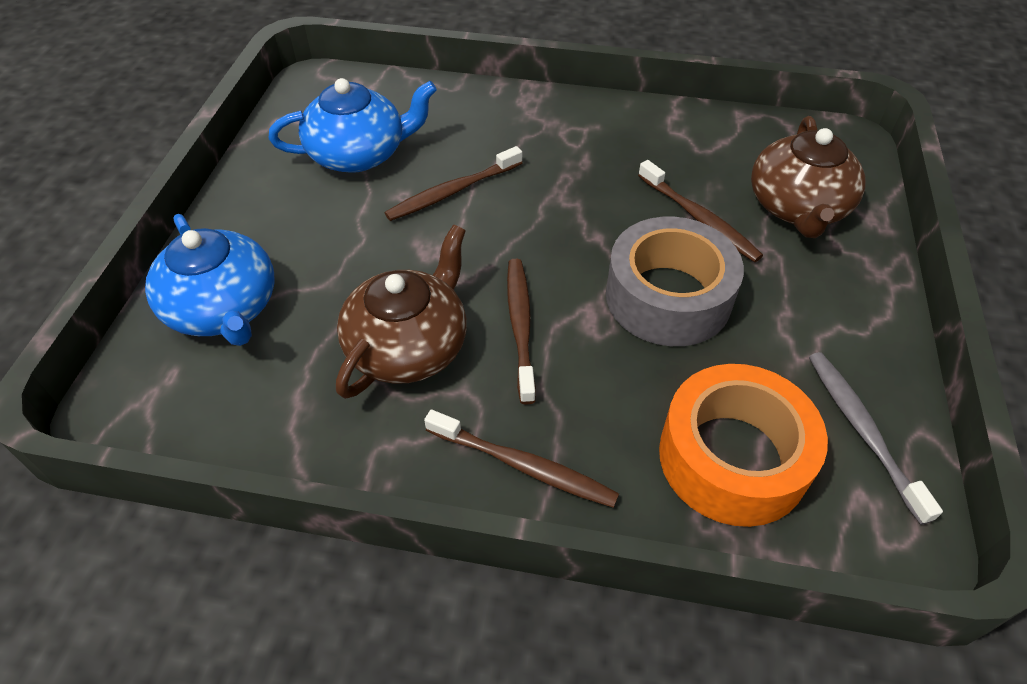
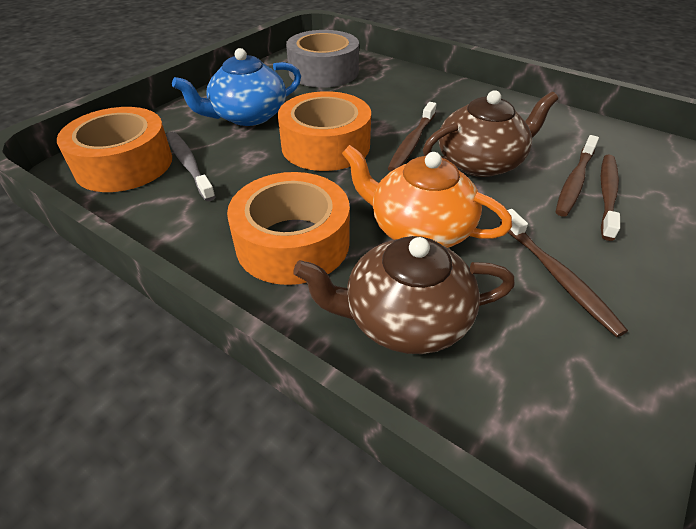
blue teapot: 2 -> 1
orange tape: 1 -> 3
orange teapot: 0 -> 1

